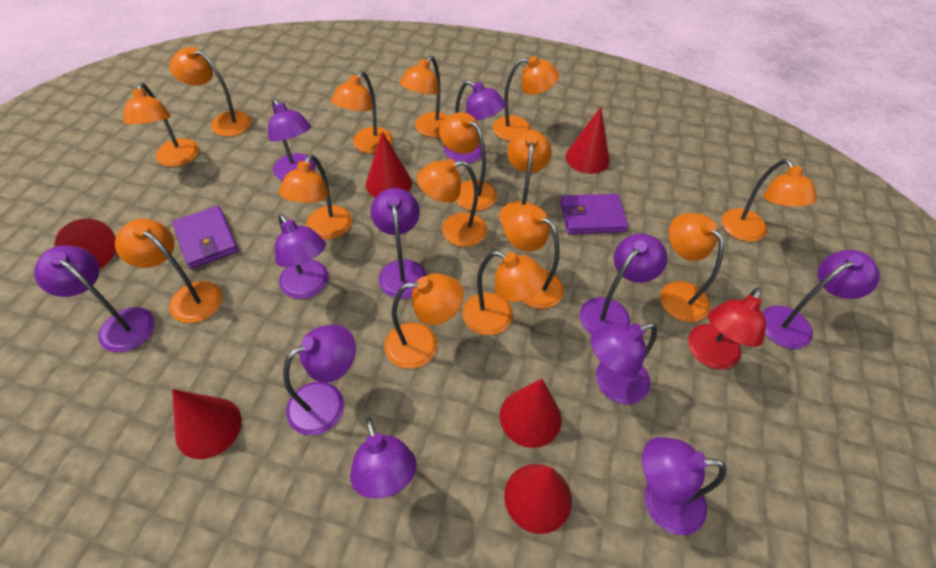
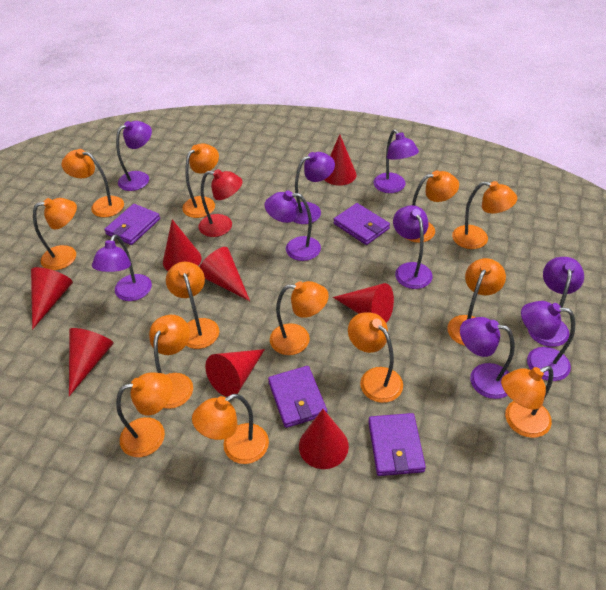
orange lamp: 15 -> 13
purple lamp: 11 -> 9
purple wallet: 2 -> 4
red cone: 6 -> 8

